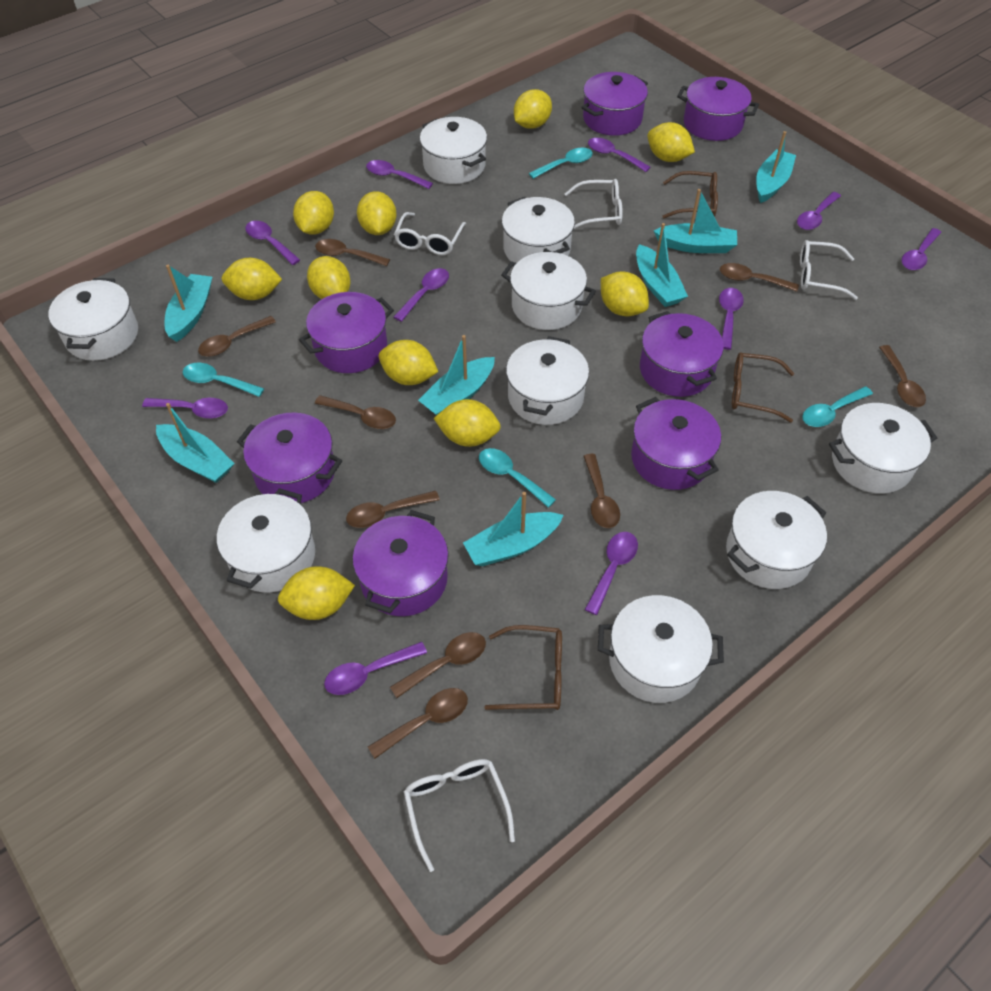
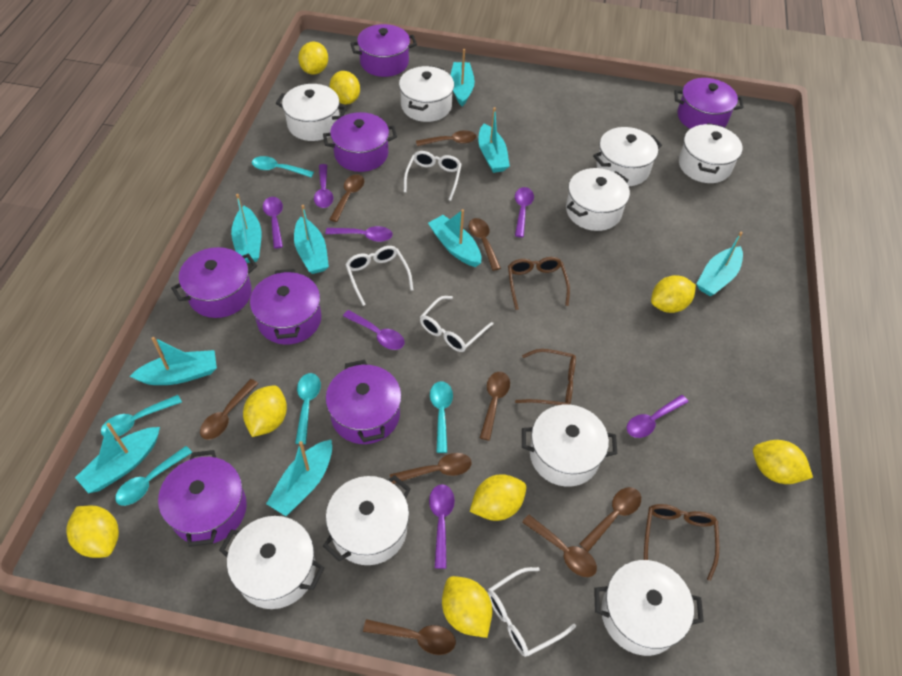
purple spoon: 10 -> 7
turquoise boat: 7 -> 9
turquoise spoon: 4 -> 5
yellow lemon: 10 -> 8

